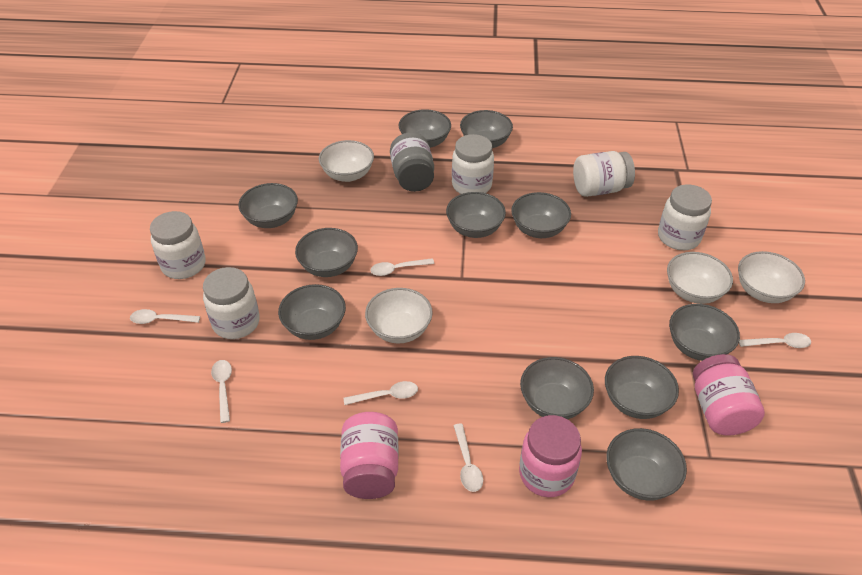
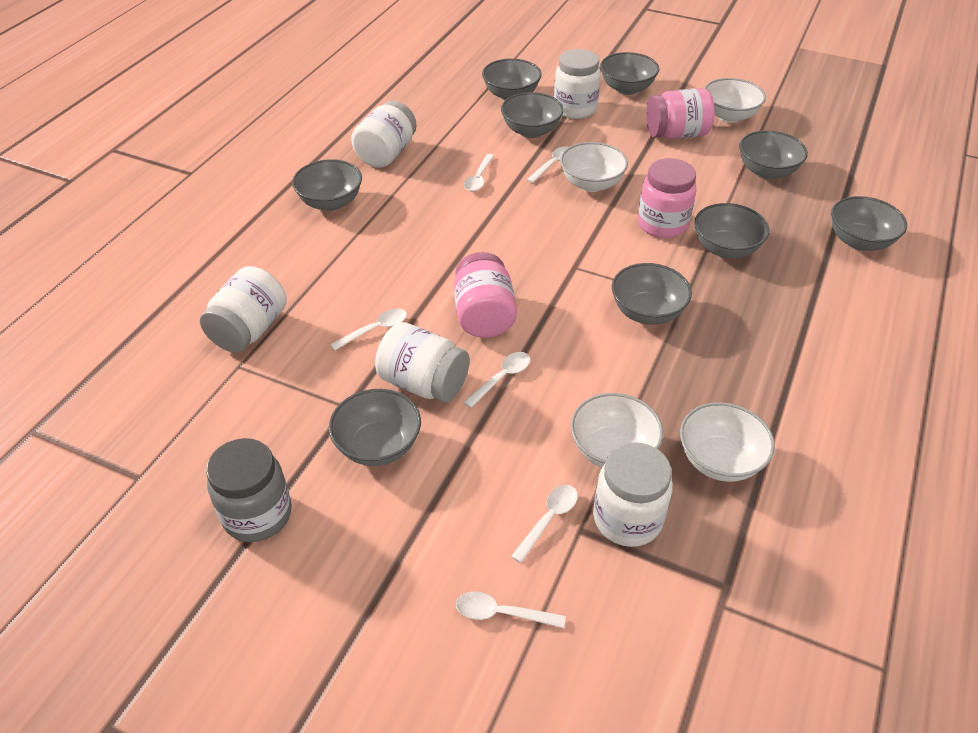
grey bowl: 11 -> 9

